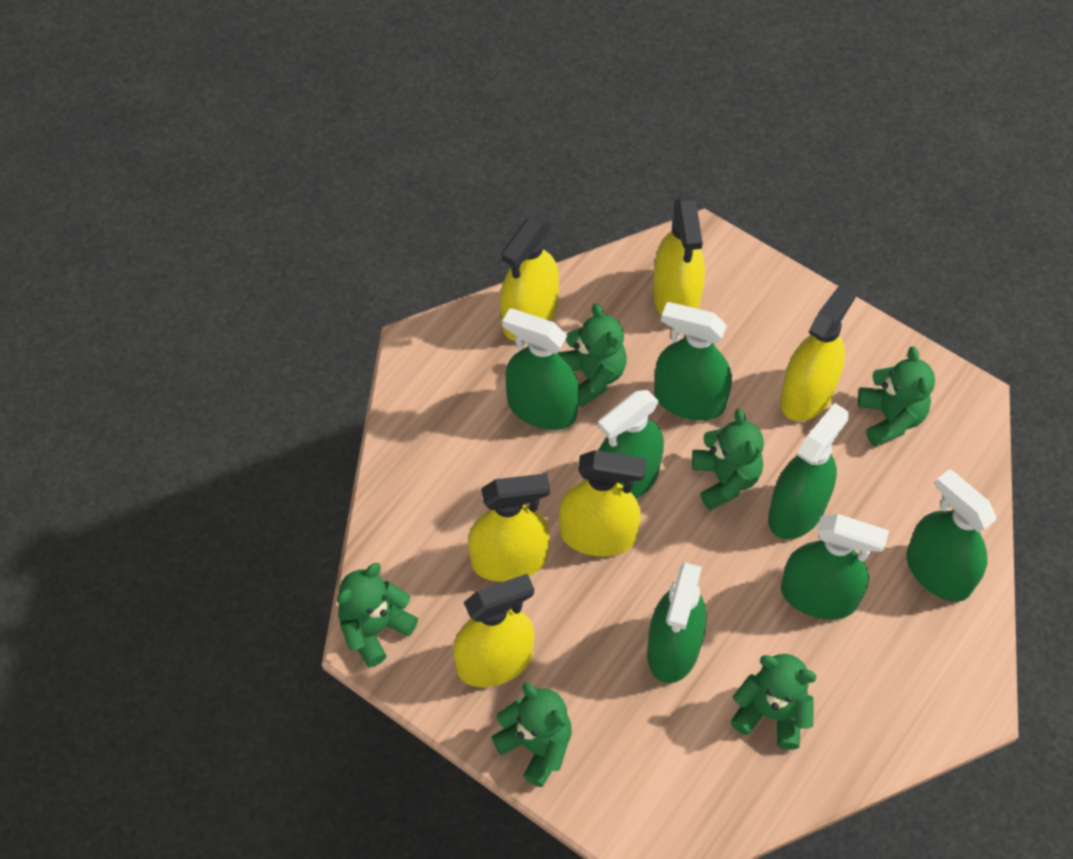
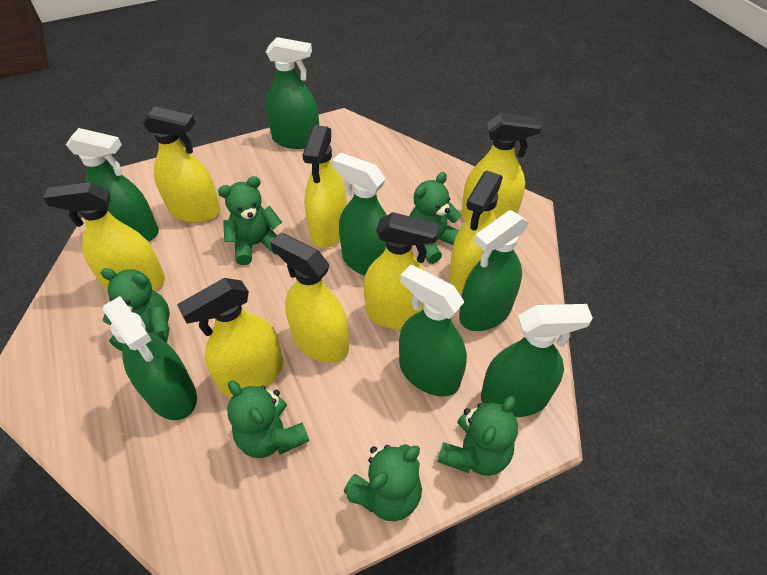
yellow spray bottle: 6 -> 8

